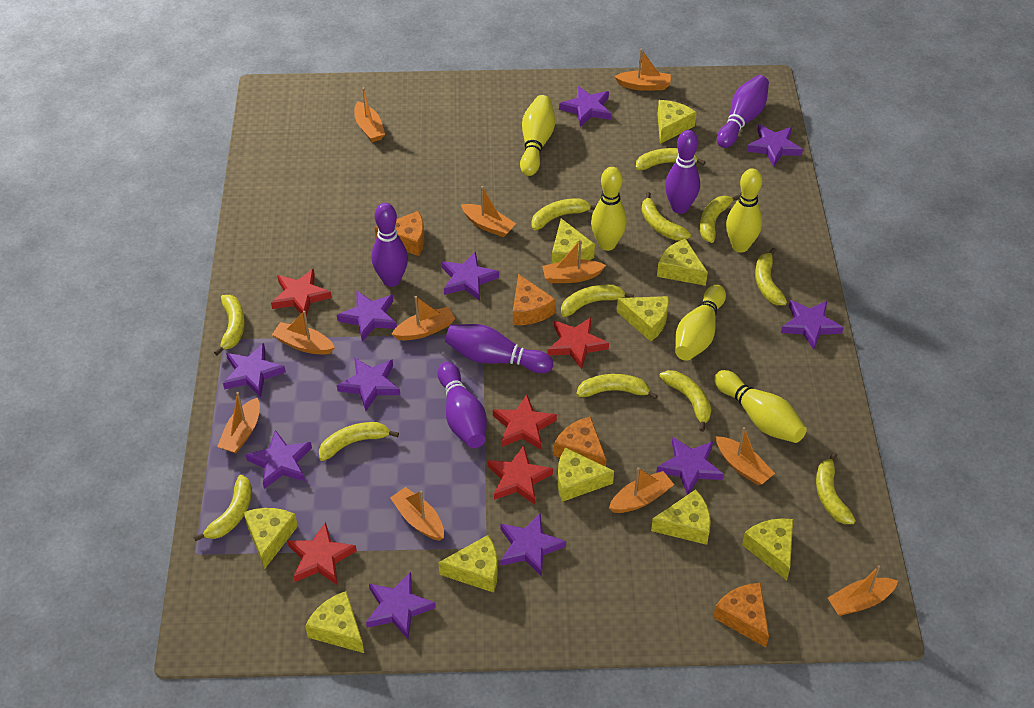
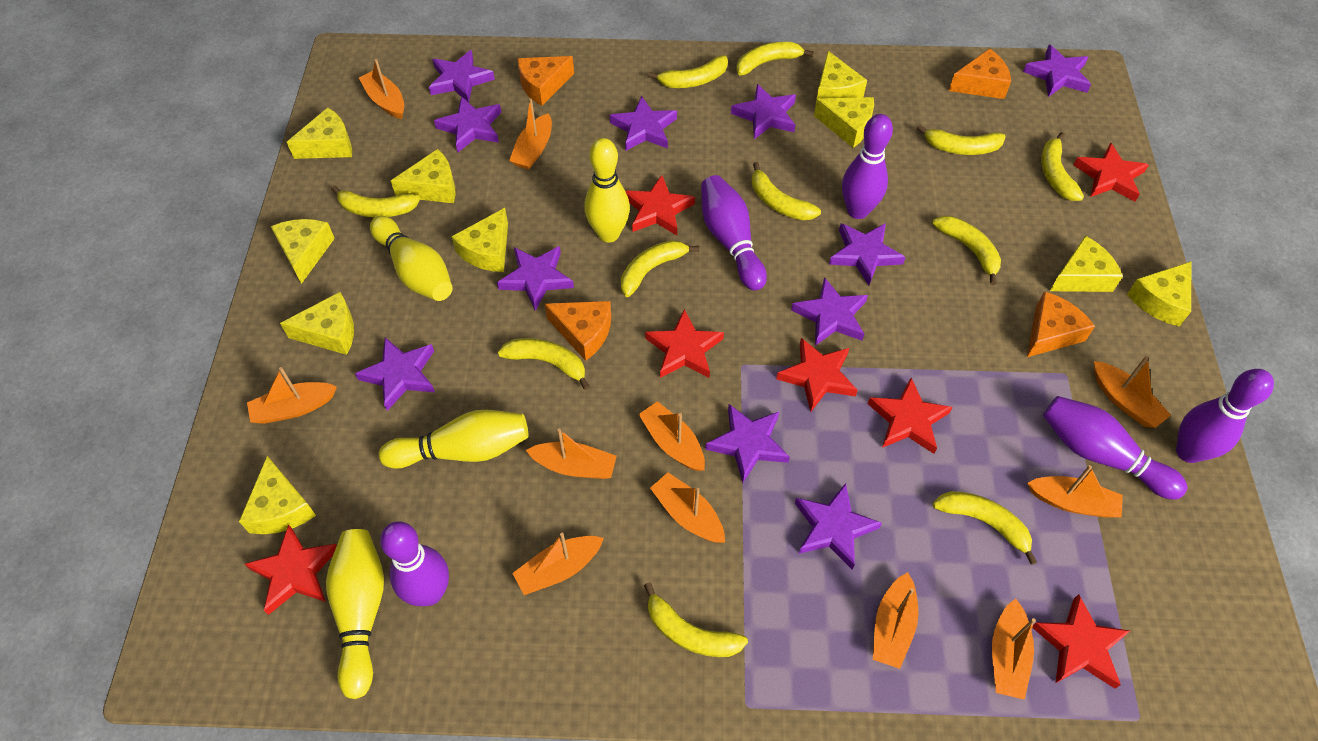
red star: 5 -> 7
yellow banana: 12 -> 11
yellow bowling pin: 5 -> 4

